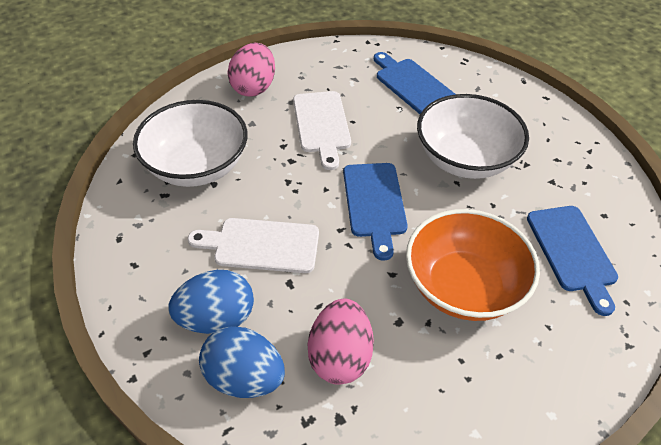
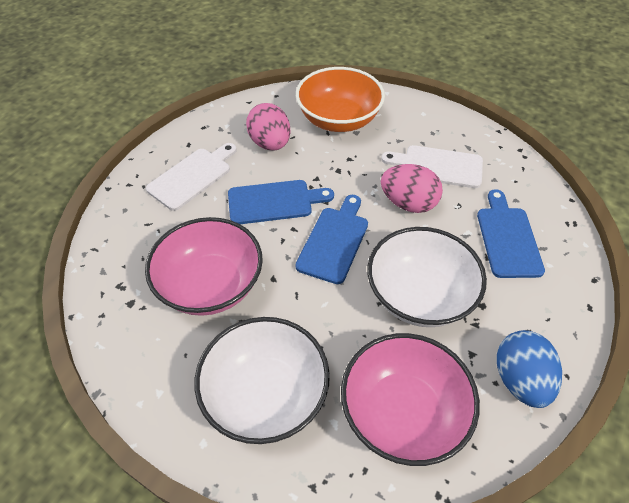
blue egg: 2 -> 1
pink bowl: 0 -> 2

